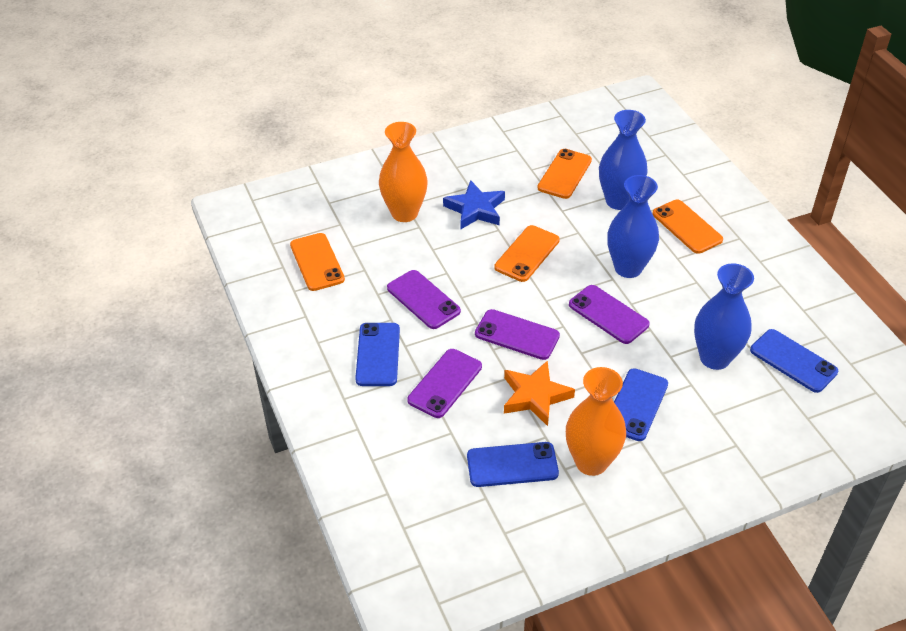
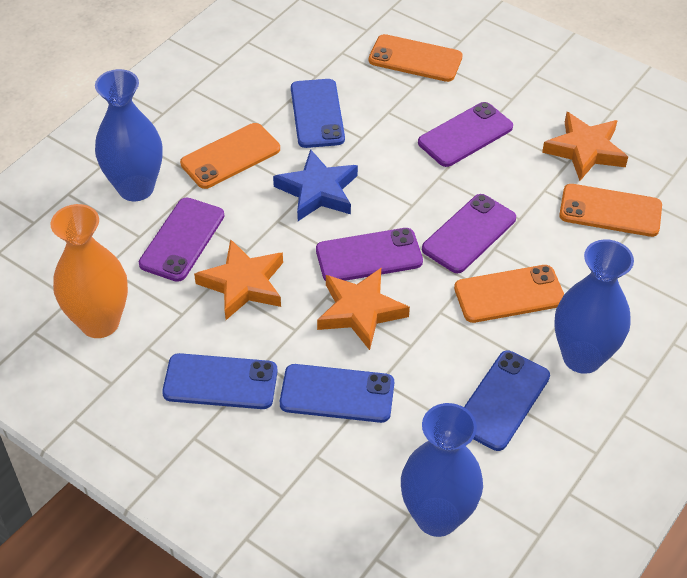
orange star: 1 -> 3
orange vase: 2 -> 1

